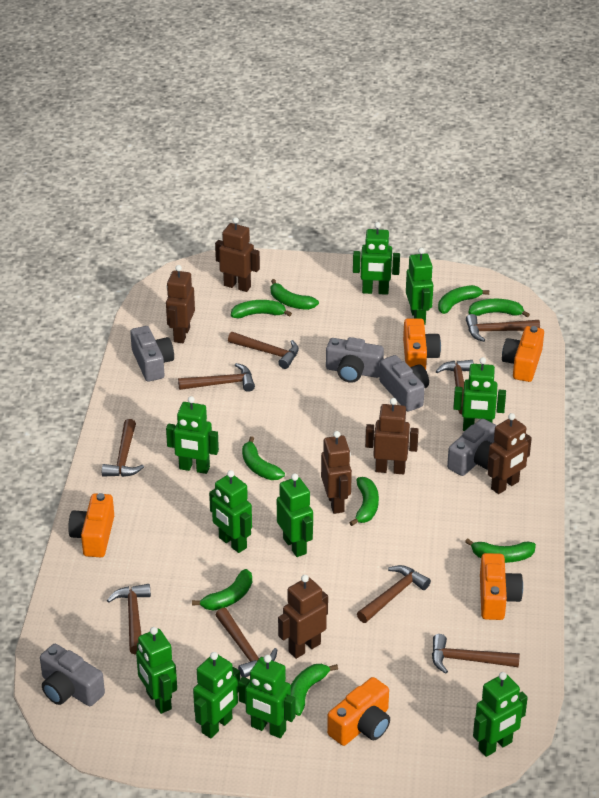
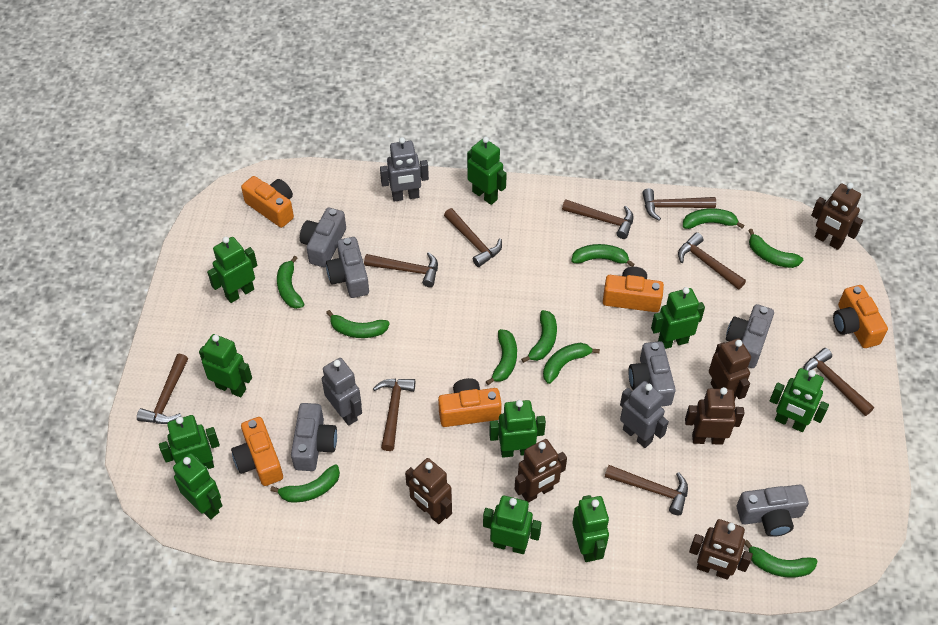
green banana: 9 -> 10
grey camera: 5 -> 6
grey robot: 0 -> 3

